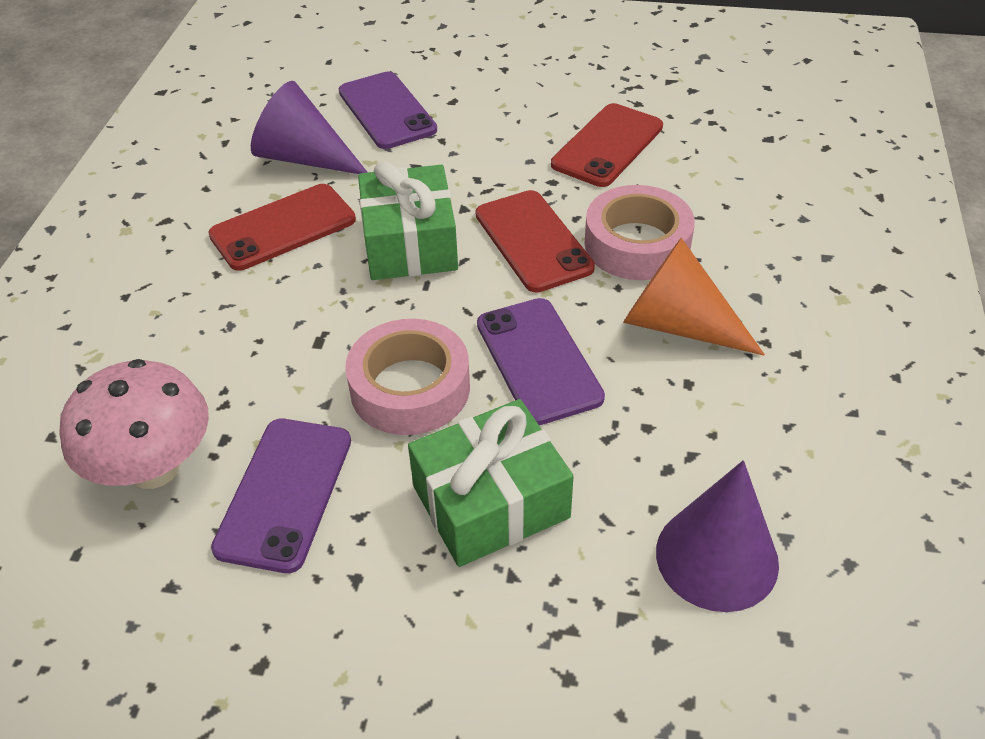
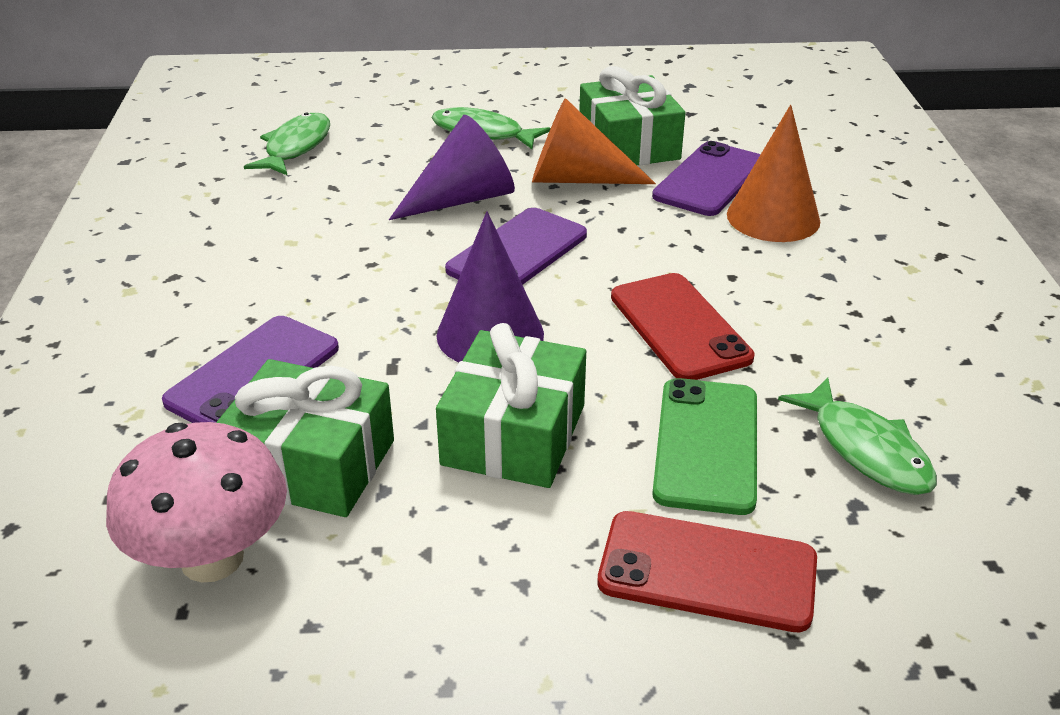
green fish: 0 -> 3
green gift: 2 -> 3
green phone: 0 -> 1
orange cone: 1 -> 2
pink tape: 2 -> 0
red phone: 3 -> 2

